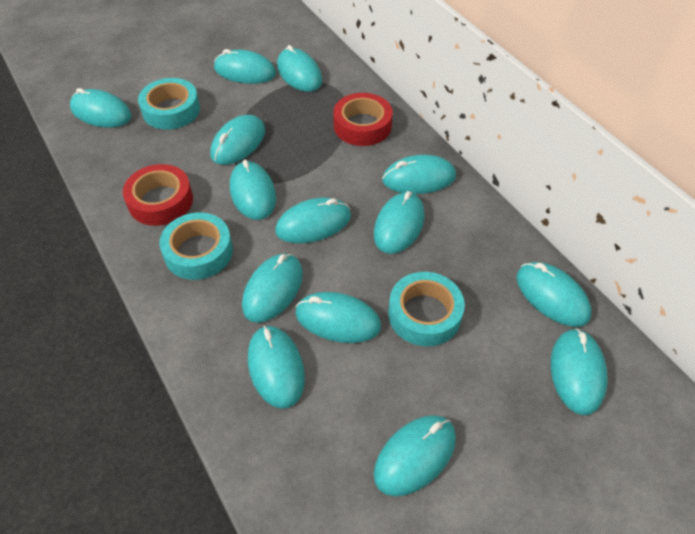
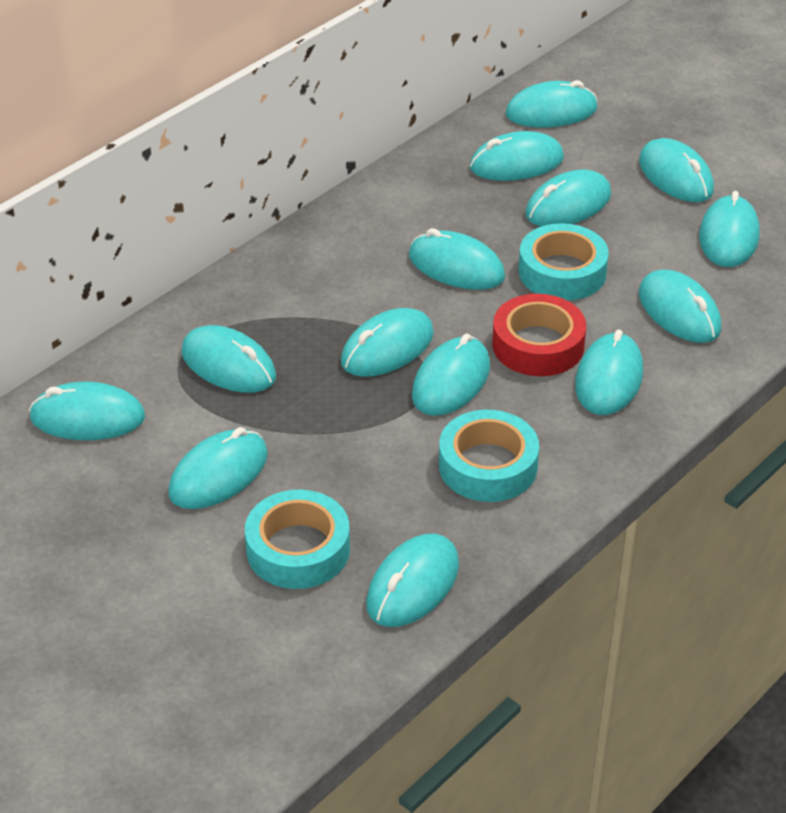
red tape: 2 -> 1

